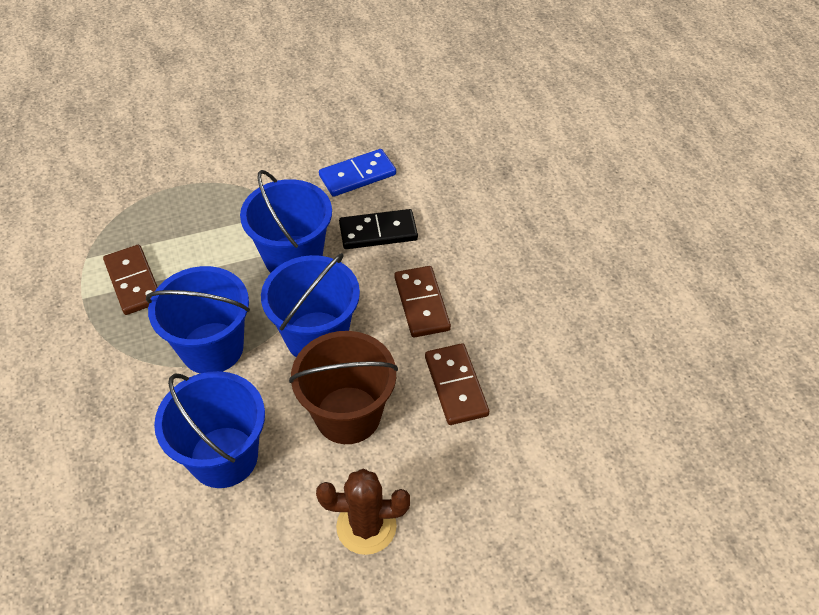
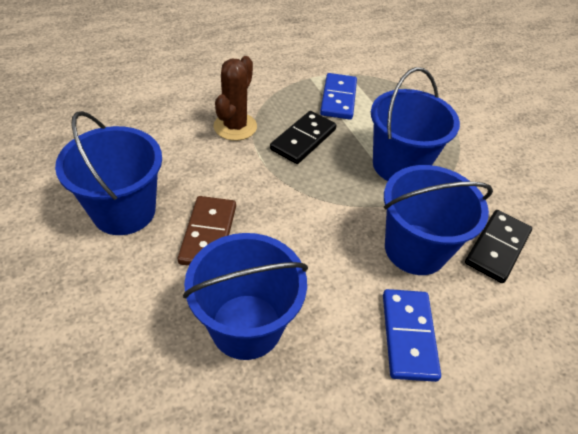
black domino: 1 -> 2
blue domino: 1 -> 2
brown bucket: 1 -> 0
brown domino: 3 -> 1

